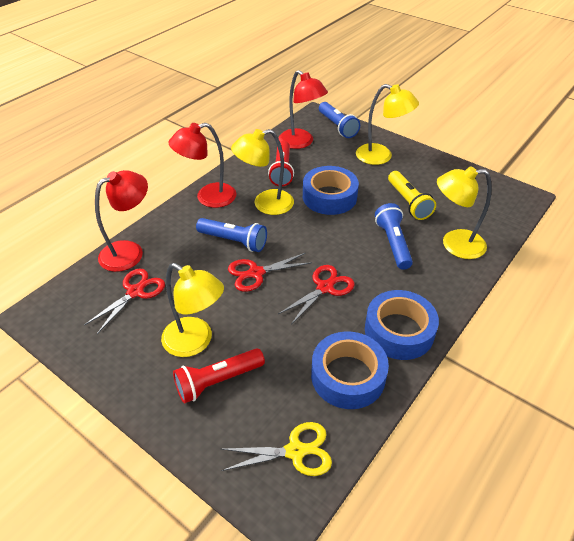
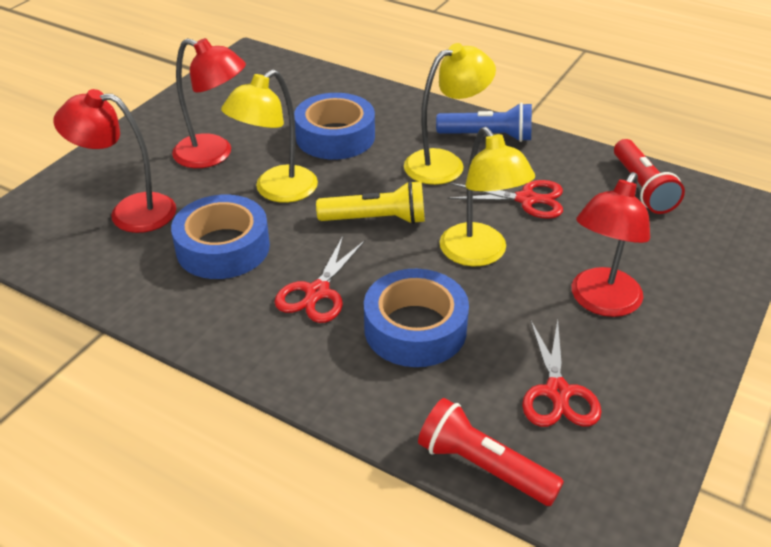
blue flashlight: 3 -> 1
yellow lamp: 4 -> 3
yellow scissors: 1 -> 0

